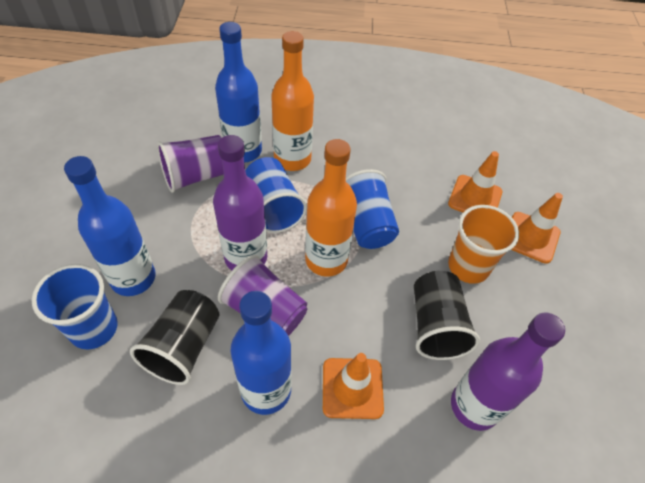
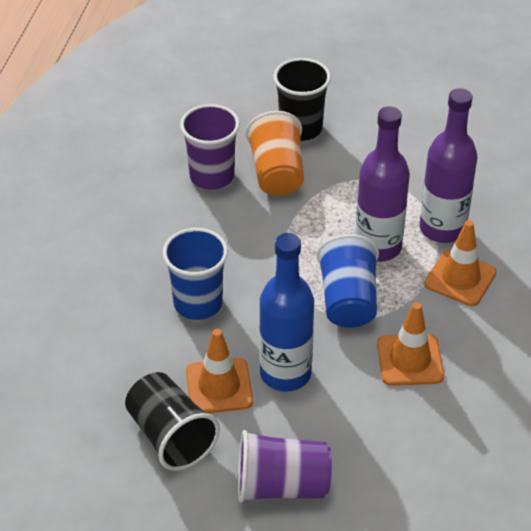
blue bottle: 3 -> 1
blue cup: 3 -> 2
orange bottle: 2 -> 0

